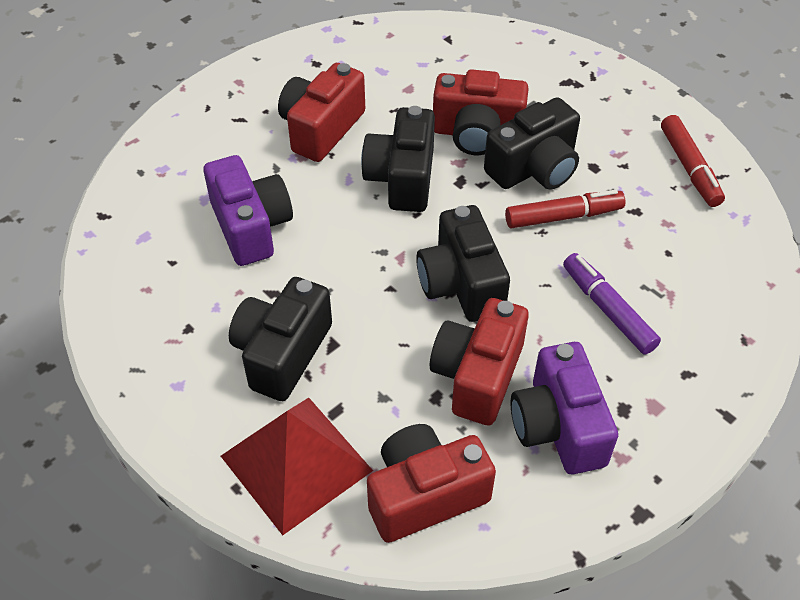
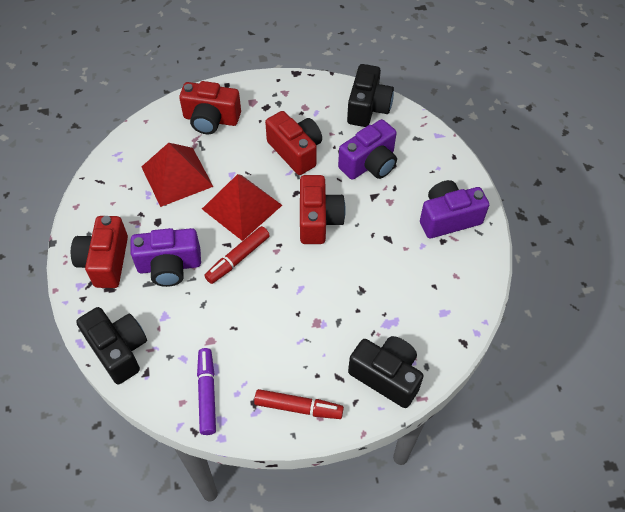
black camera: 4 -> 3
purple camera: 2 -> 3
red pyramid: 1 -> 2

